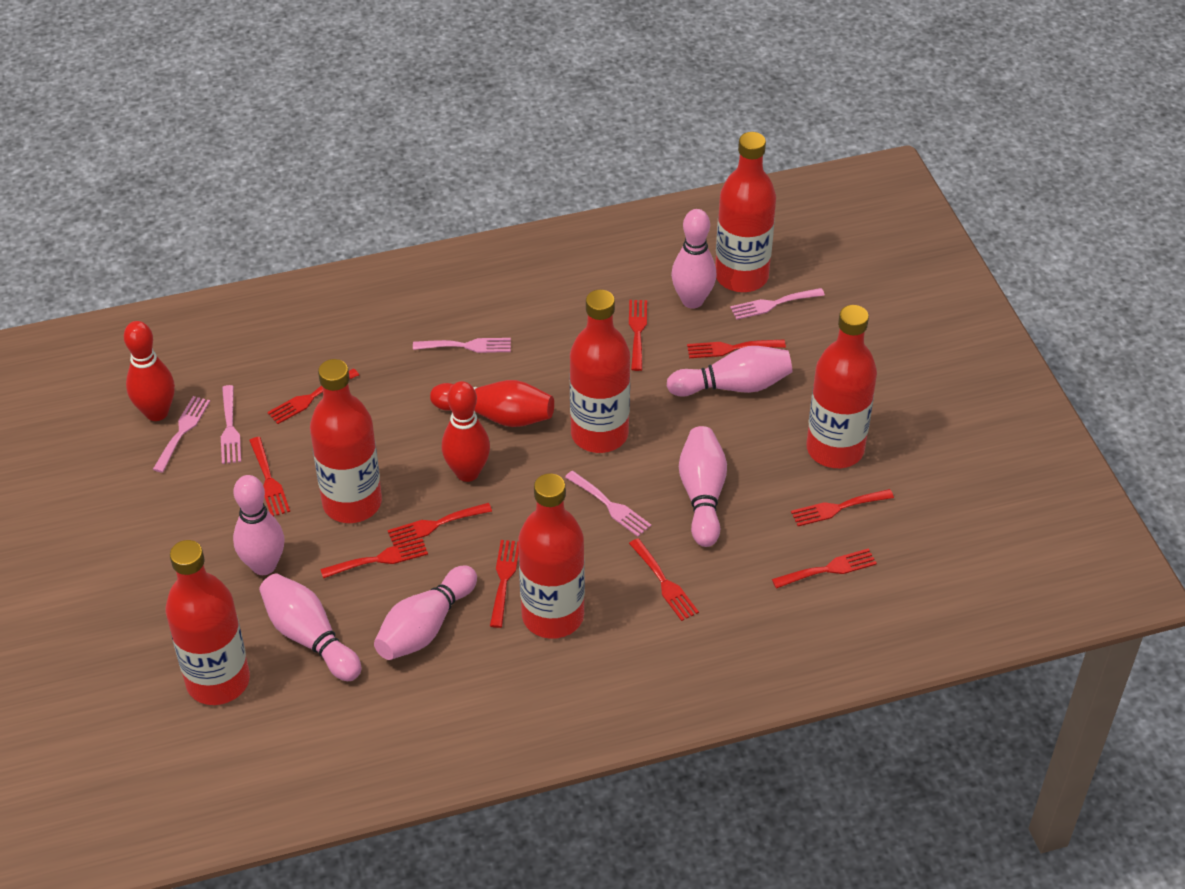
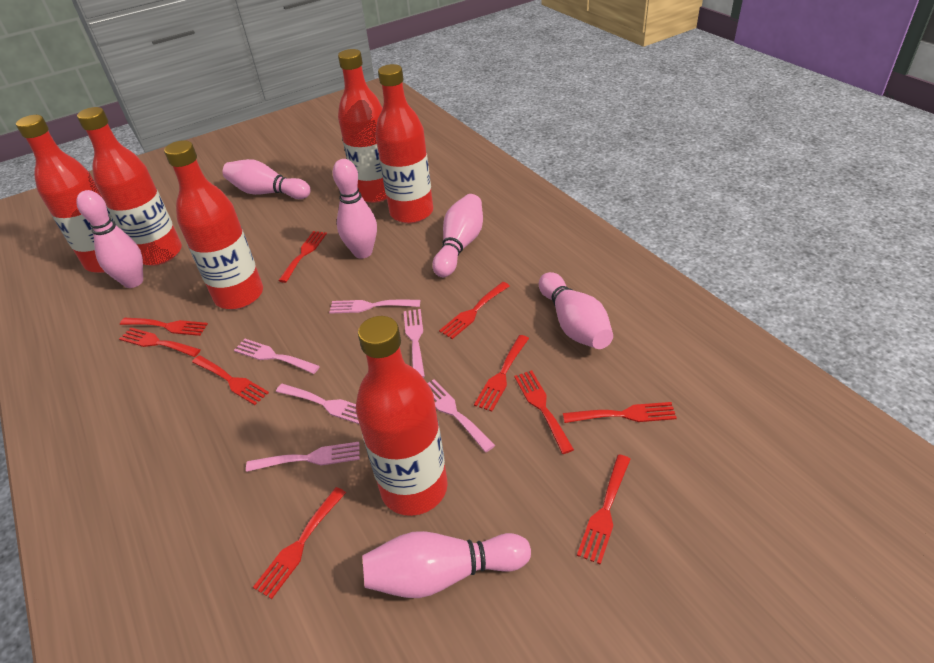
pink fork: 5 -> 6
red bowling pin: 3 -> 0

